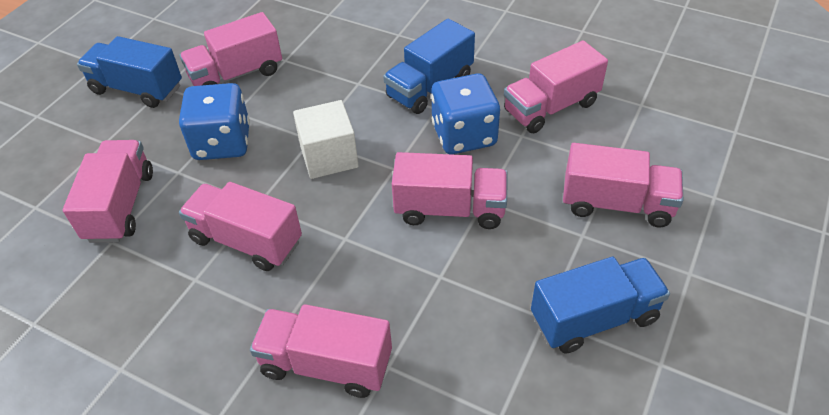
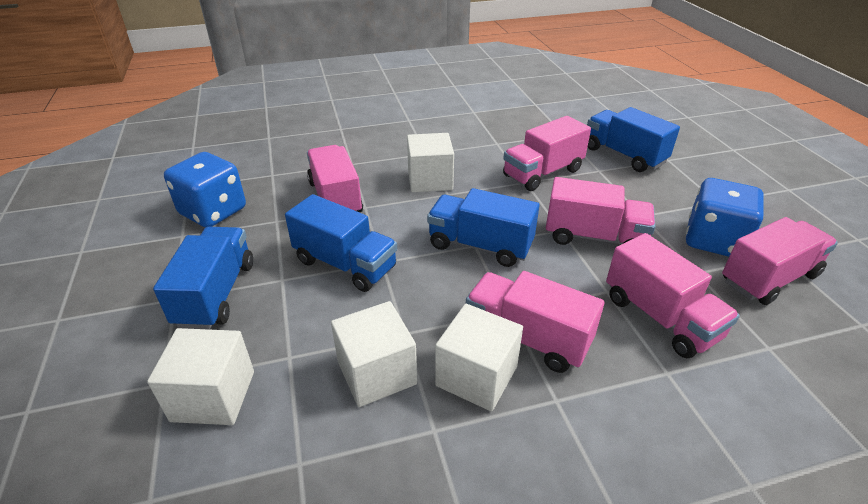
blue truck: 3 -> 4
pink truck: 7 -> 6
white cube: 1 -> 4

